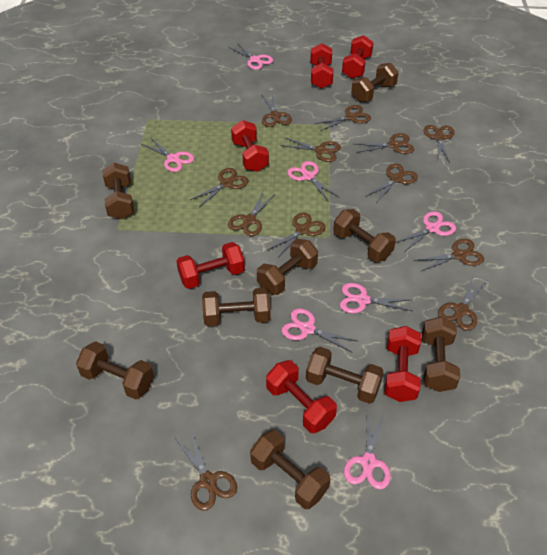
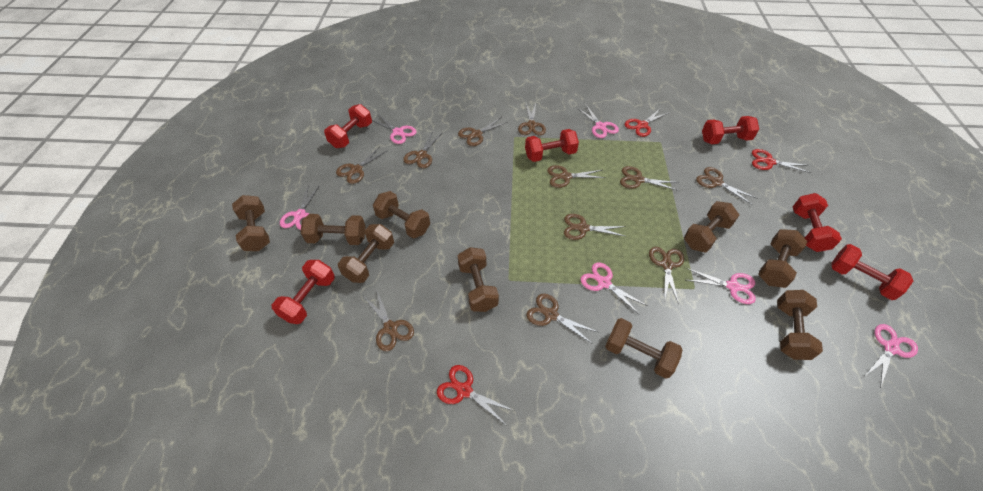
brown scissors: 12 -> 11
pink scissors: 7 -> 6
red scissors: 0 -> 3

